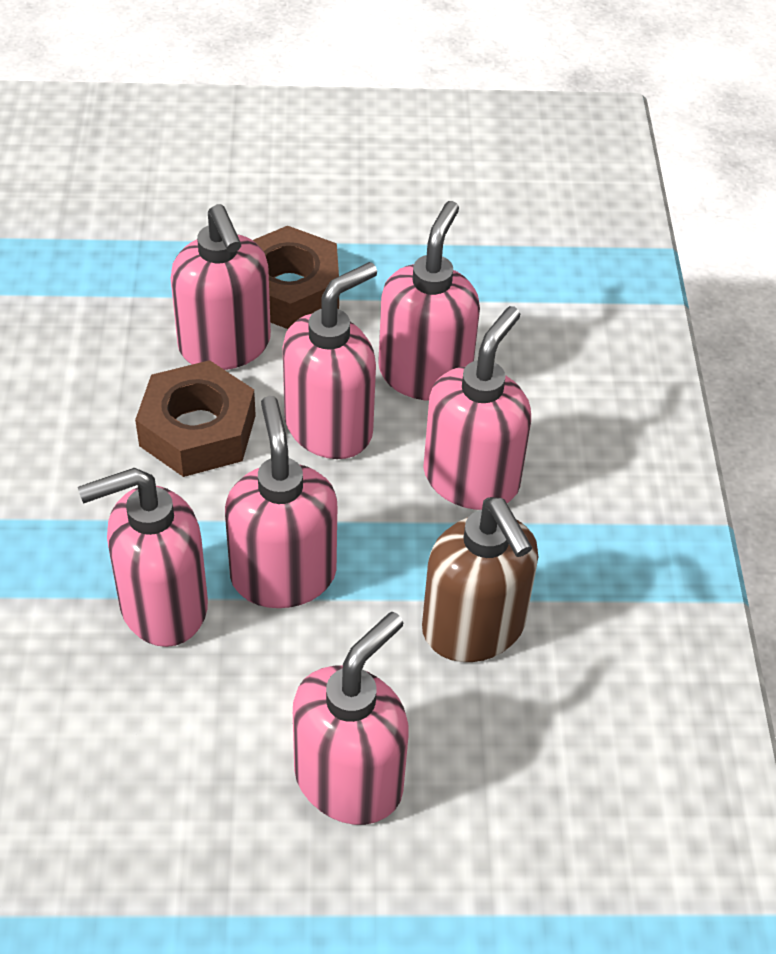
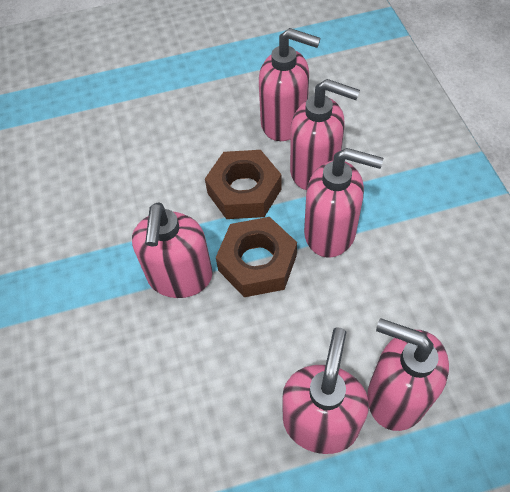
brown soap dispenser: 1 -> 0
pink soap dispenser: 7 -> 6

